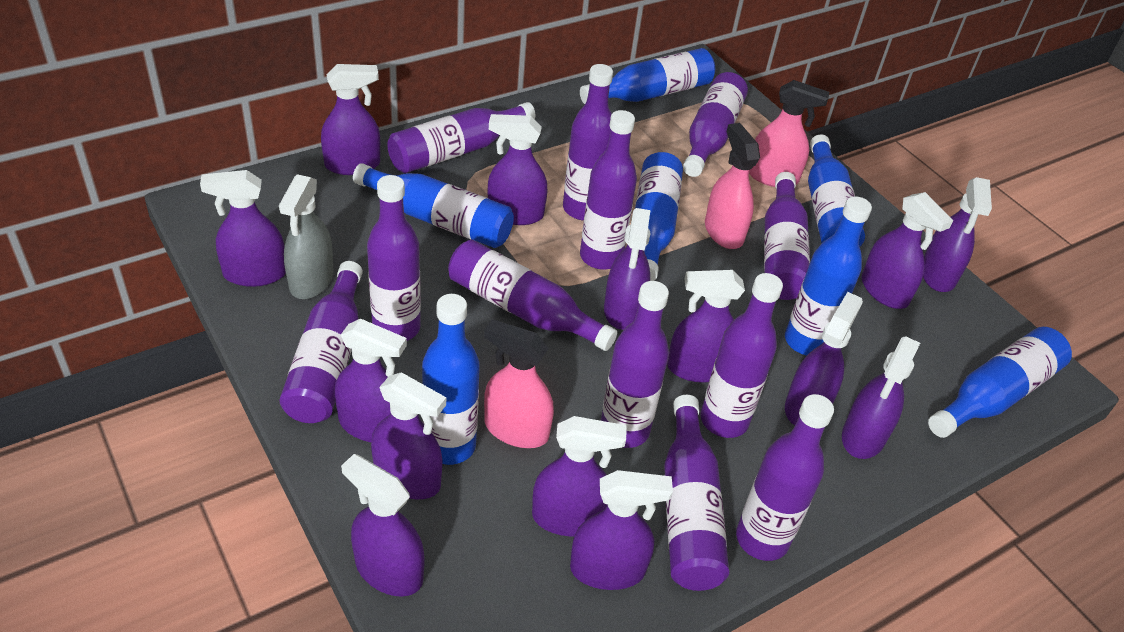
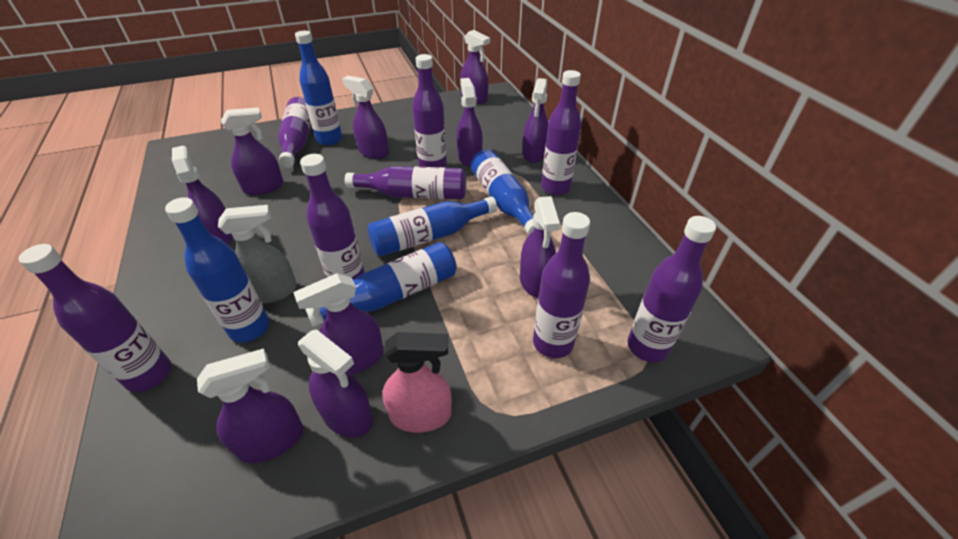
blue bottle: 7 -> 5
pink spray bottle: 3 -> 1
purple bottle: 12 -> 8
purple spray bottle: 14 -> 10

